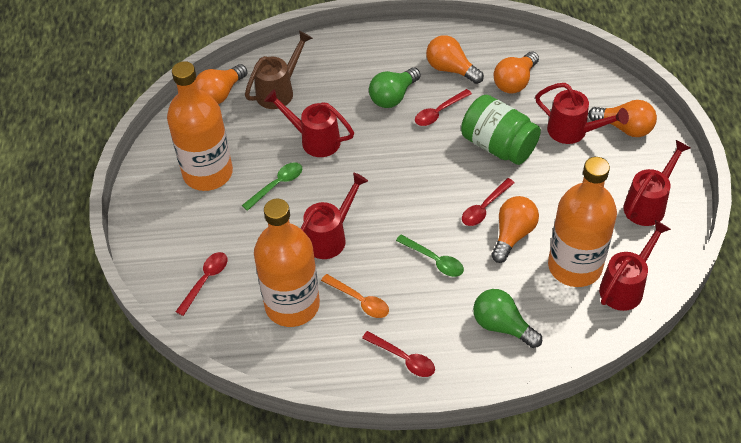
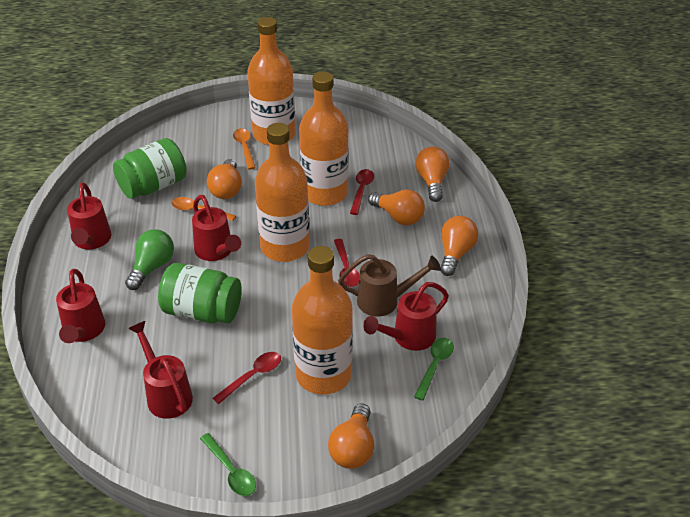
green jar: 1 -> 2
green light bulb: 2 -> 1
orange bottle: 3 -> 4
orange spoon: 1 -> 2
red spoon: 4 -> 3

